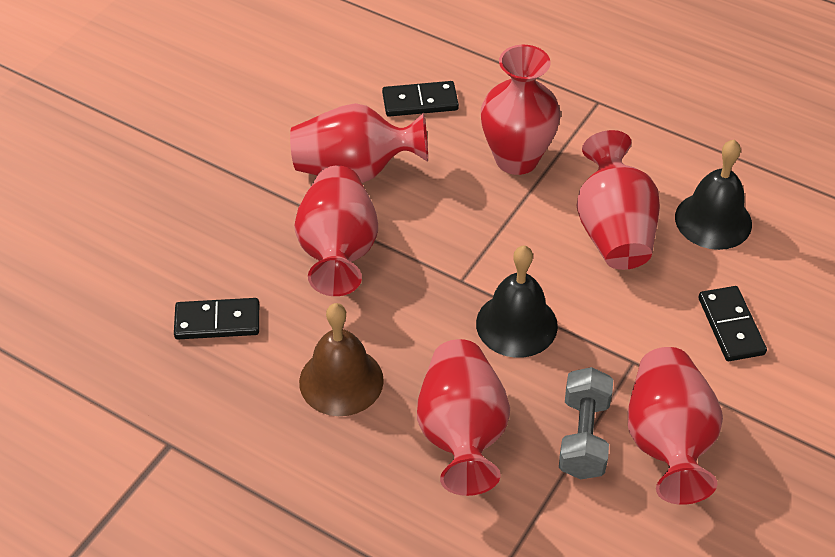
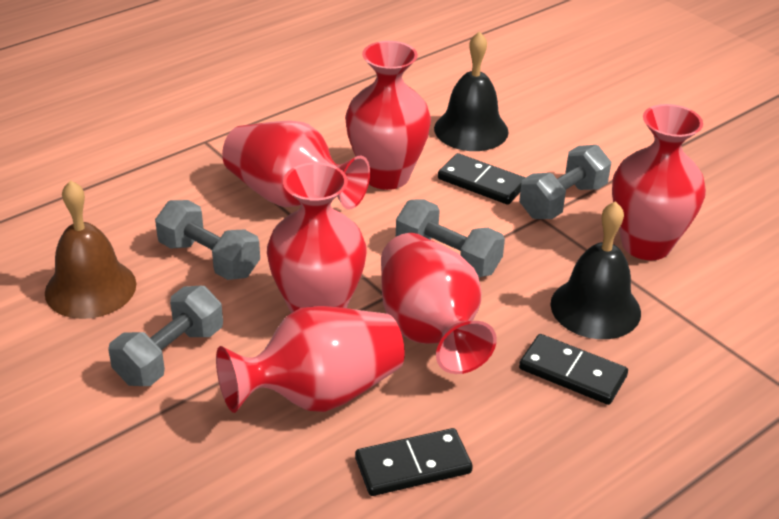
grey dumbbell: 1 -> 4

